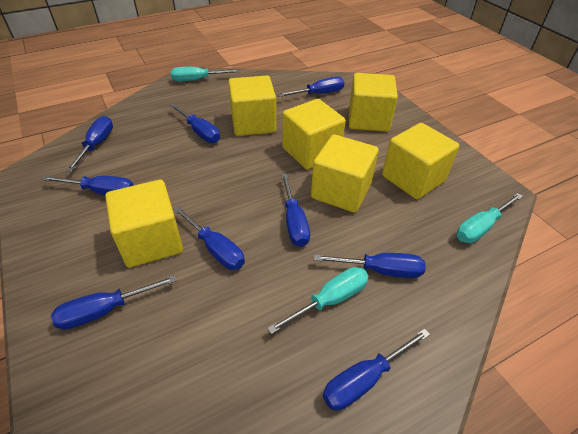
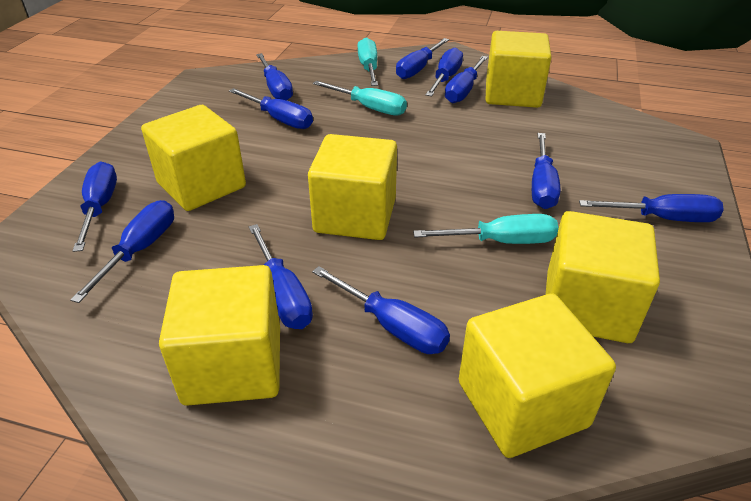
blue screwdriver: 9 -> 11

